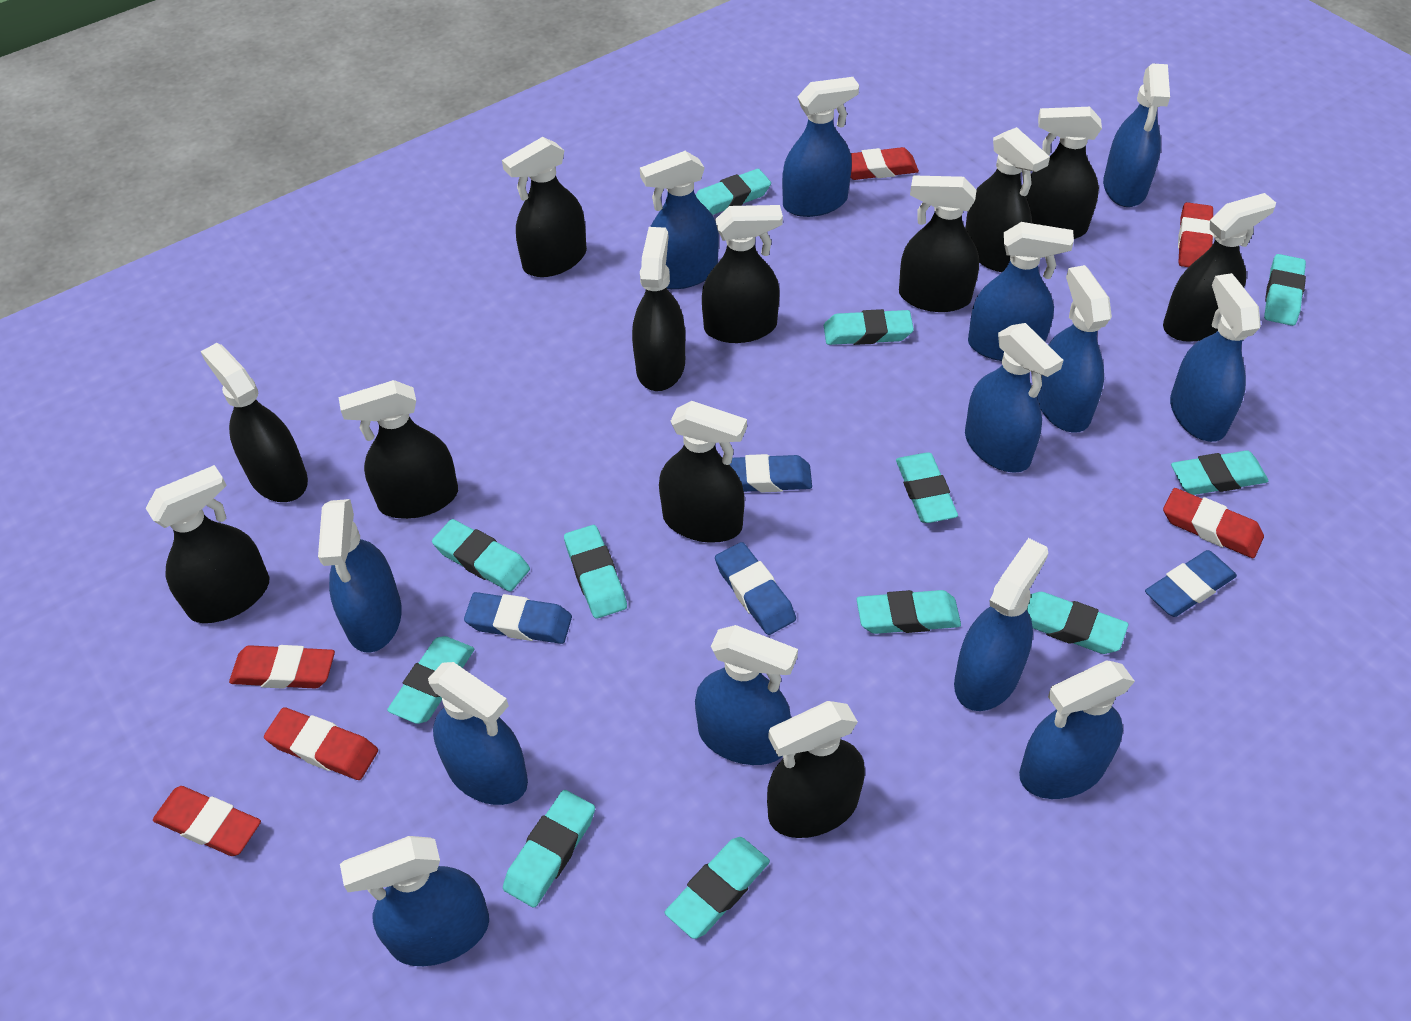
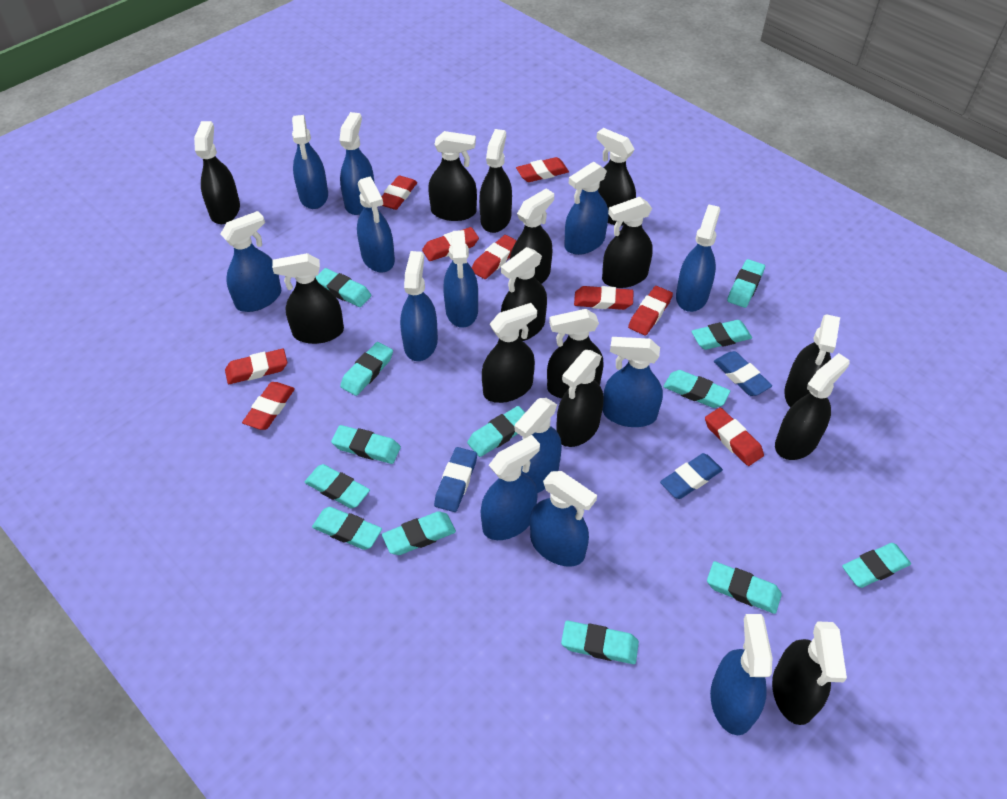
black spray bottle: 12 -> 14
blue eraser: 4 -> 3
red eraser: 6 -> 9
turquoise eraser: 12 -> 13

